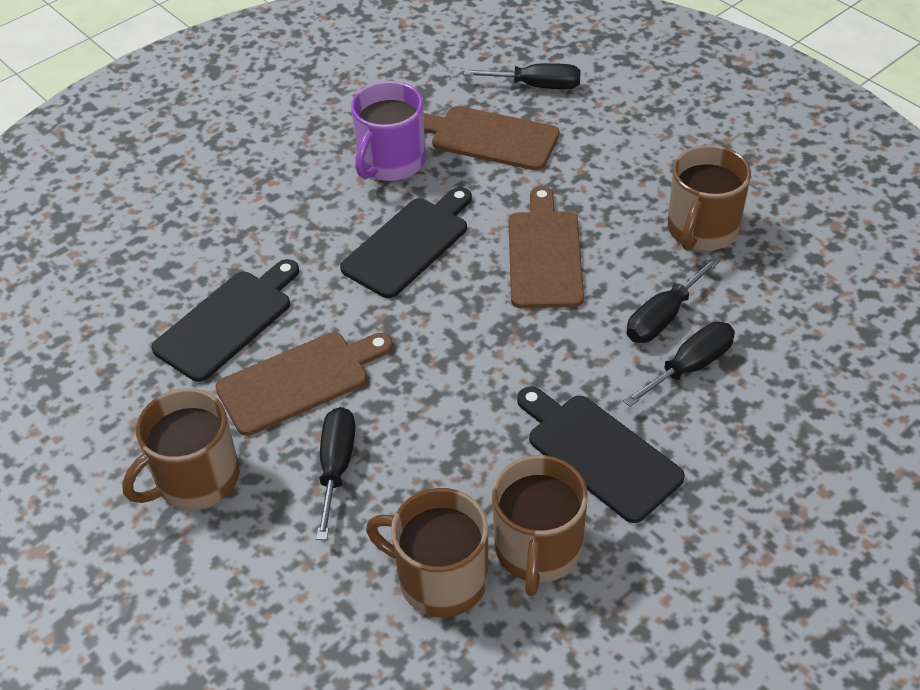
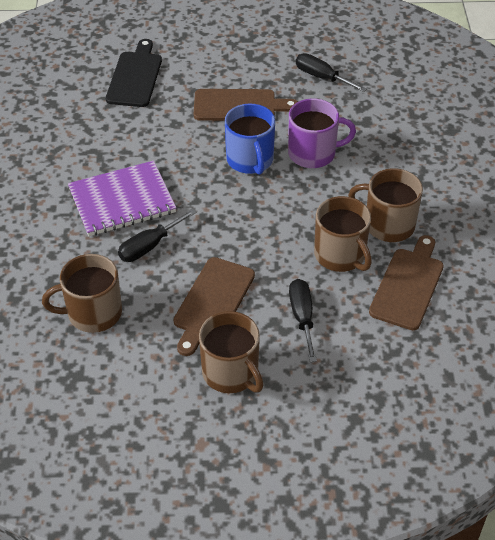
black cutting board: 3 -> 1
black screwdriver: 4 -> 3
blue mug: 0 -> 1
purple notebook: 0 -> 1

